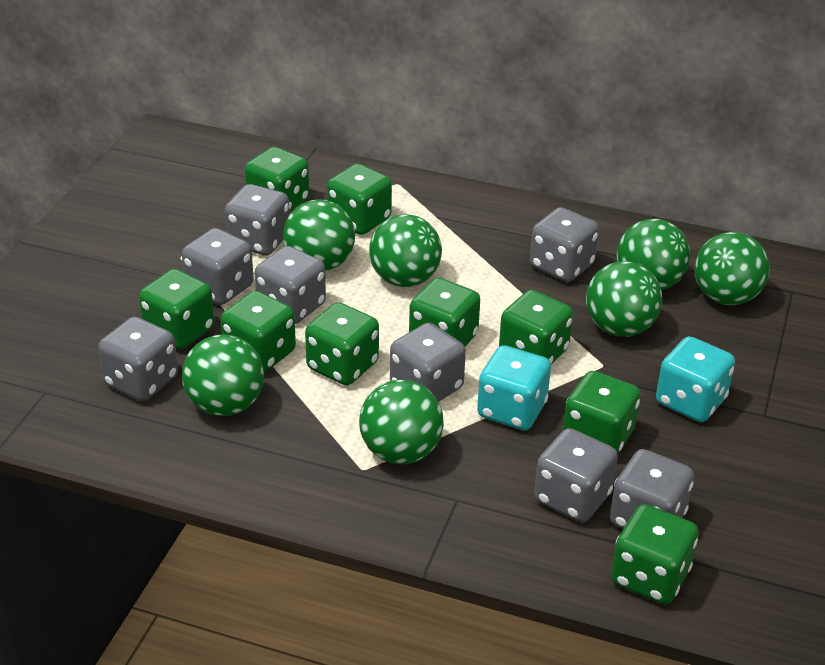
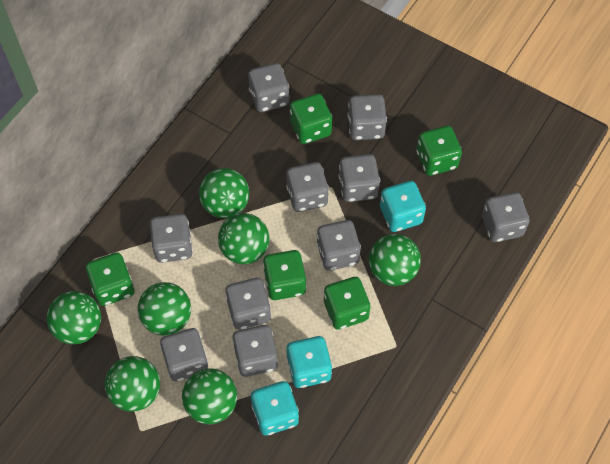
green dice: 9 -> 5
grey dice: 8 -> 10
turquoise dice: 2 -> 3

